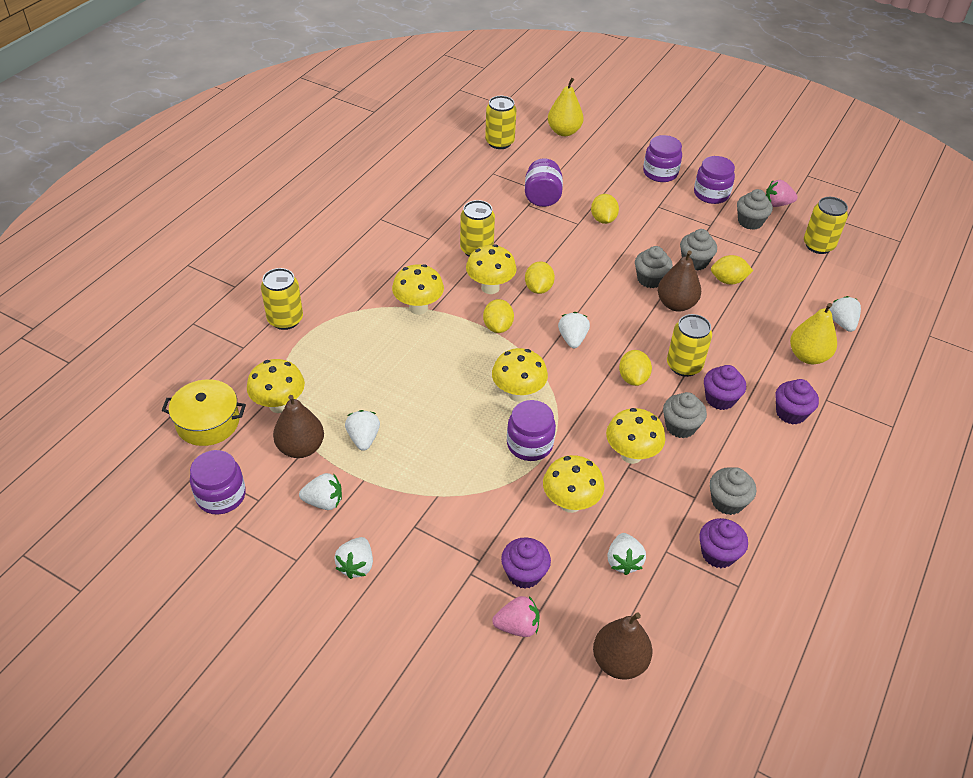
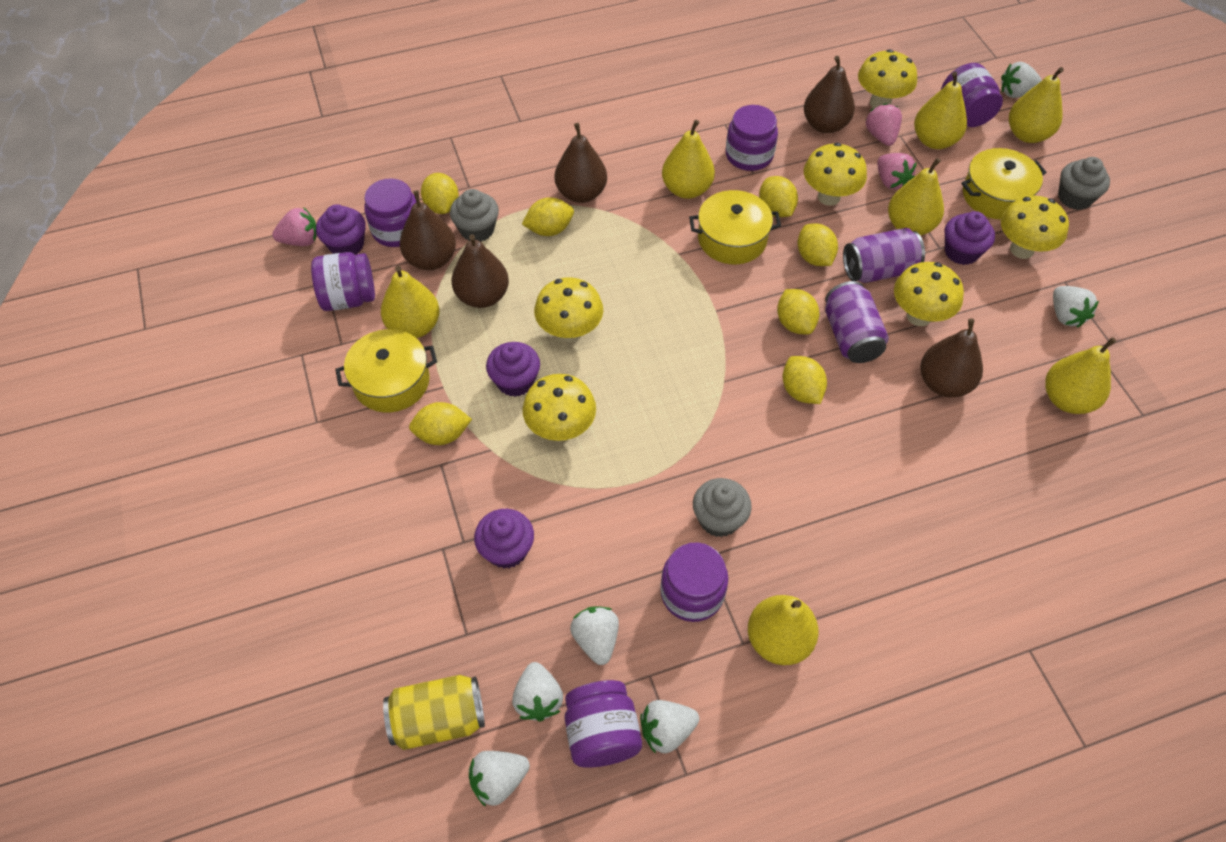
brown pear: 3 -> 5
grey cupcake: 5 -> 3
pink strawberry: 2 -> 3
purple can: 0 -> 2
purple jar: 5 -> 6
yellow can: 5 -> 1
yellow lemon: 5 -> 7
yellow pear: 2 -> 7
yellow pot: 1 -> 3

